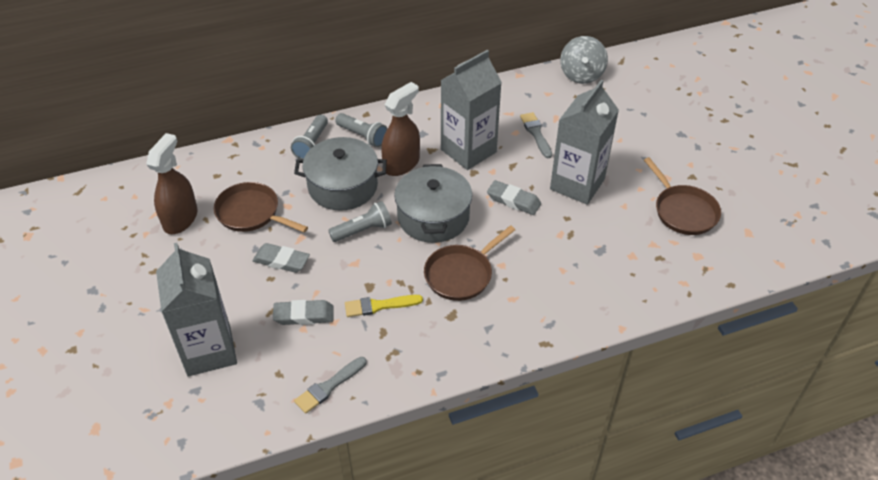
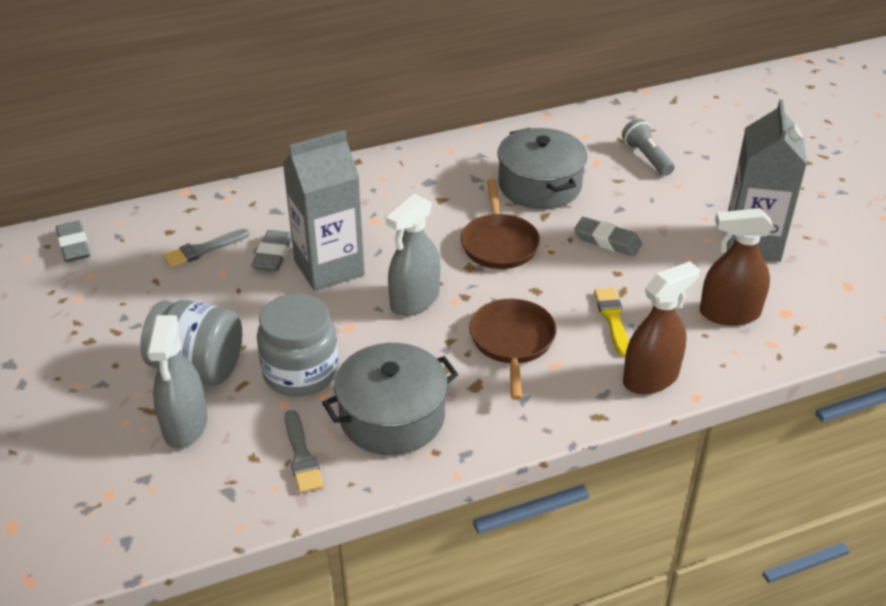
brown pan: 3 -> 2
grey carton: 3 -> 2
grey flashlight: 3 -> 1
grey jar: 0 -> 2
grey spinning top: 1 -> 0
grey spray bottle: 0 -> 2

